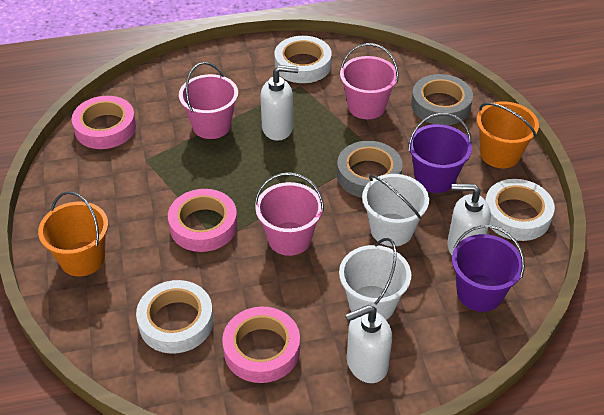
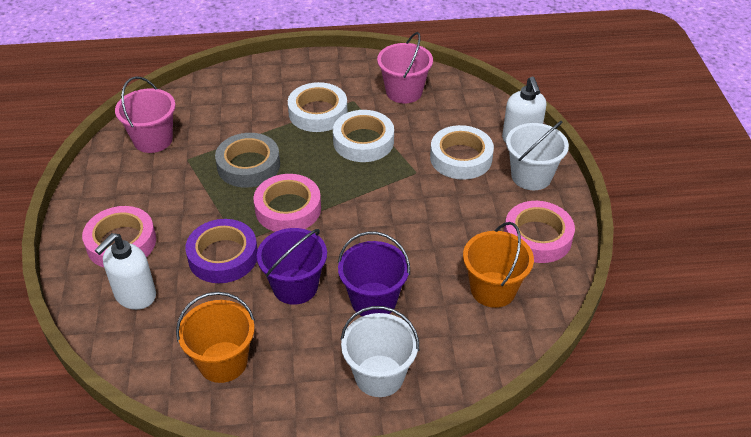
grey tape: 2 -> 1
pink bucket: 3 -> 2
purple tape: 0 -> 1
white soap dispenser: 3 -> 2

